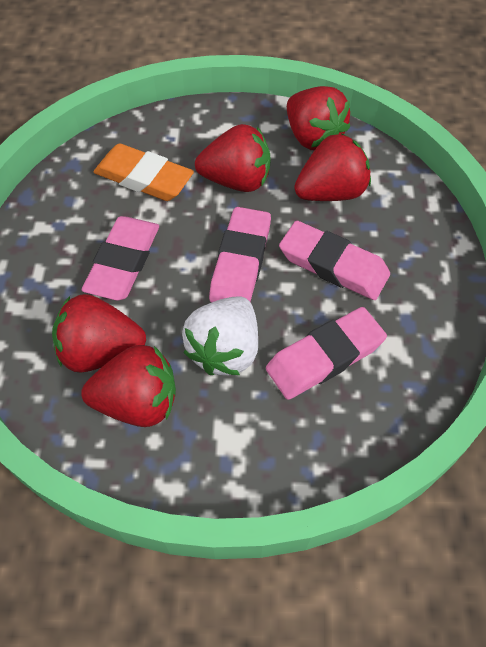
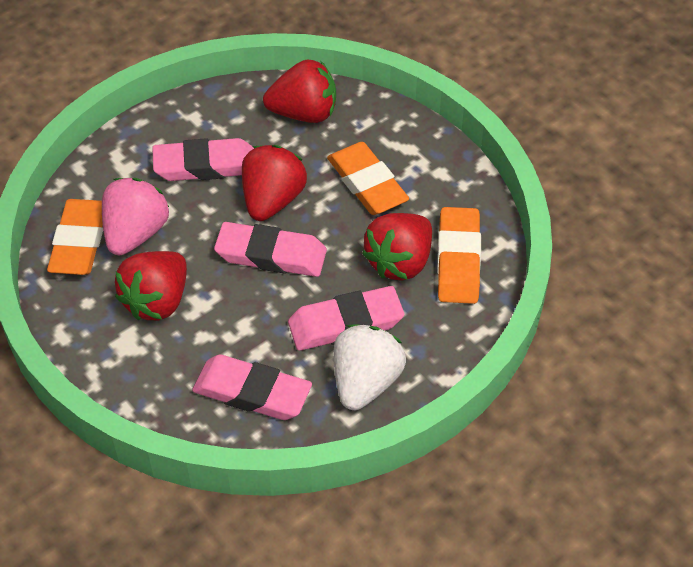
orange eraser: 1 -> 3
pink strawberry: 0 -> 1
red strawberry: 5 -> 4

